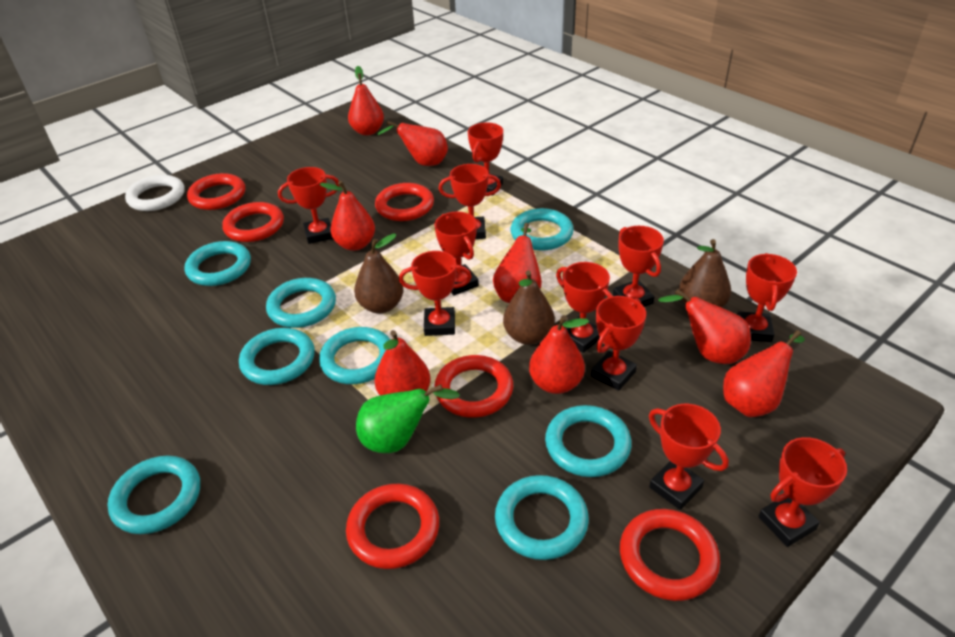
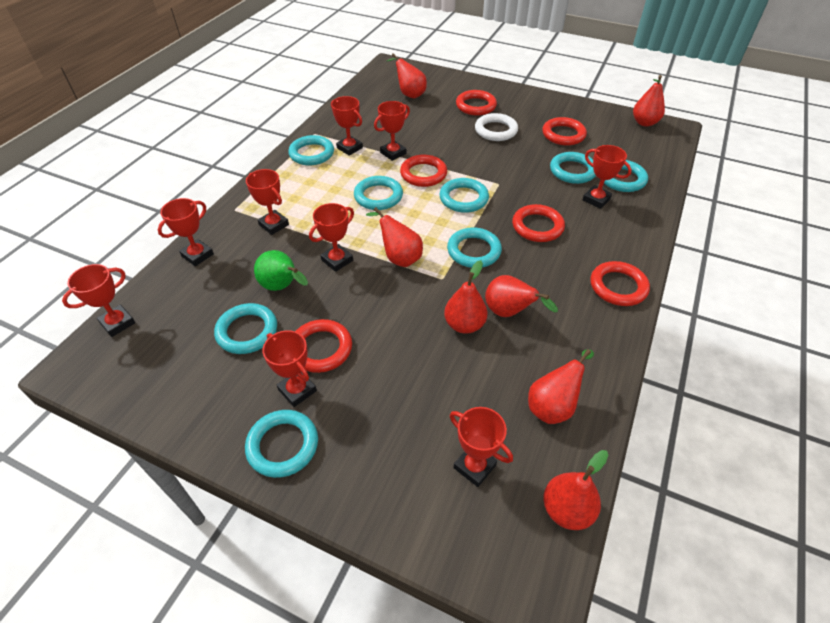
brown pear: 3 -> 0
red pear: 8 -> 7
red trophy: 11 -> 9

